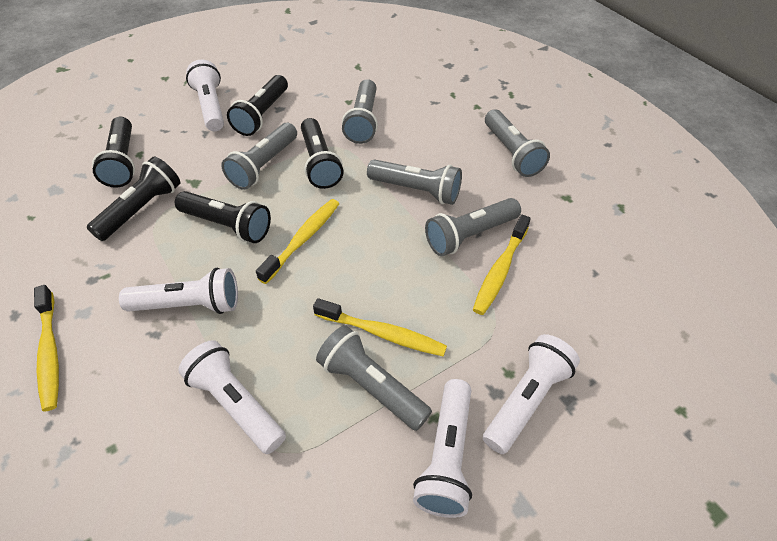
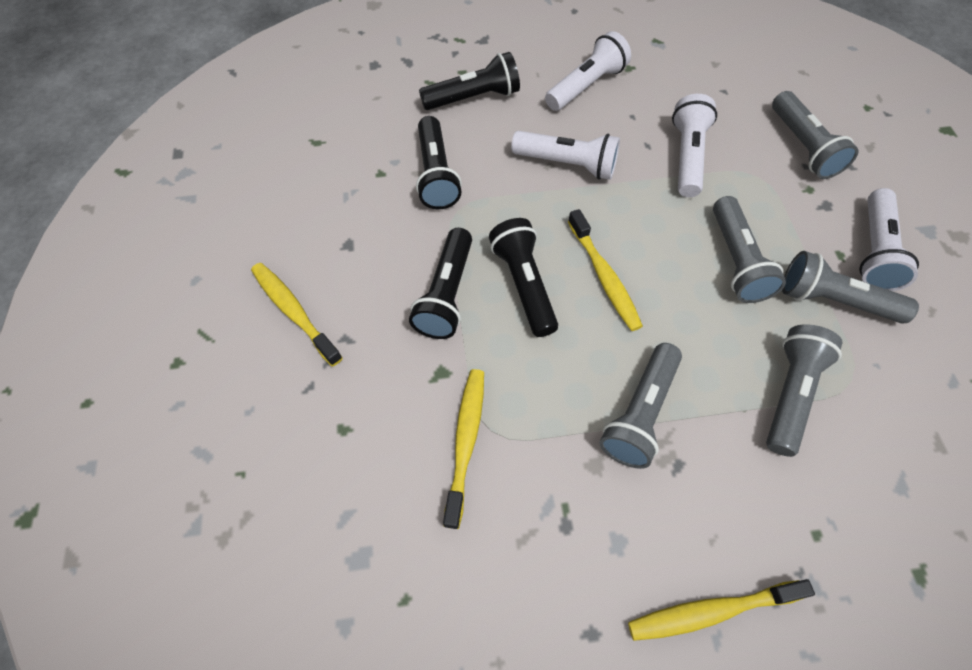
black flashlight: 5 -> 4
grey flashlight: 6 -> 5
white flashlight: 5 -> 4

